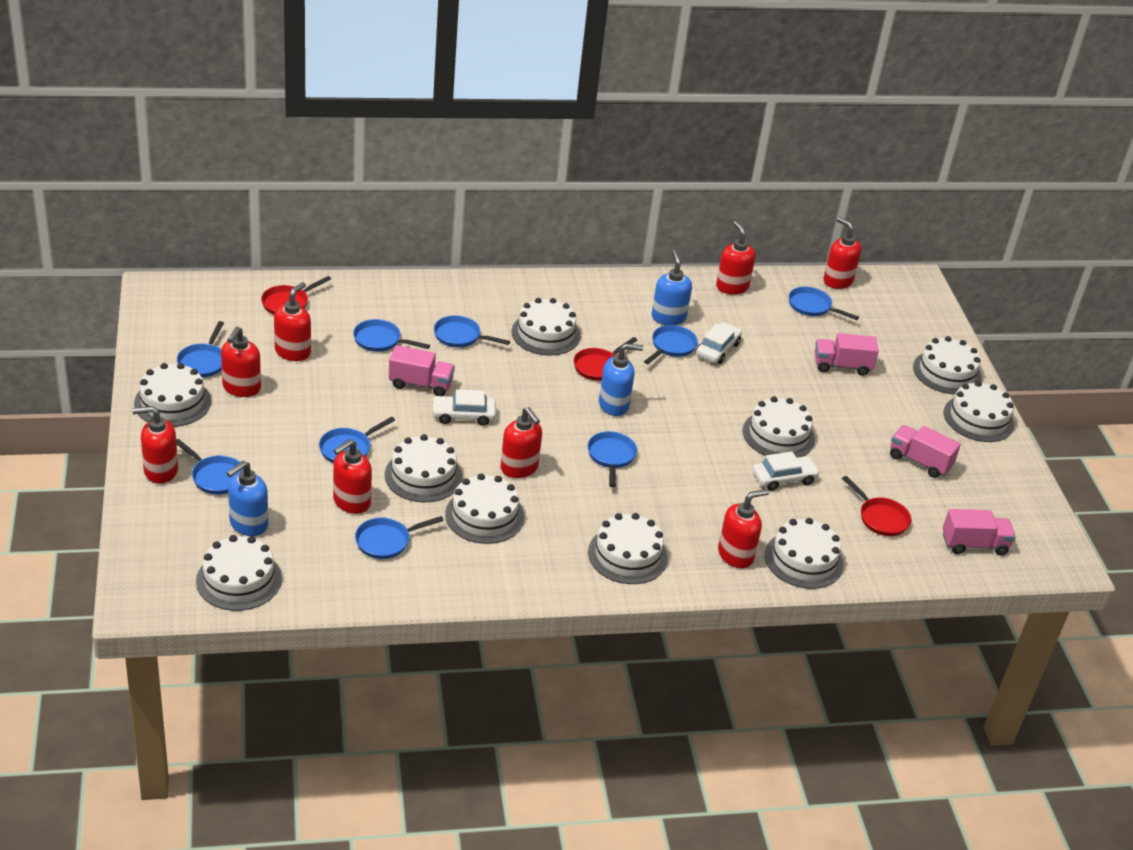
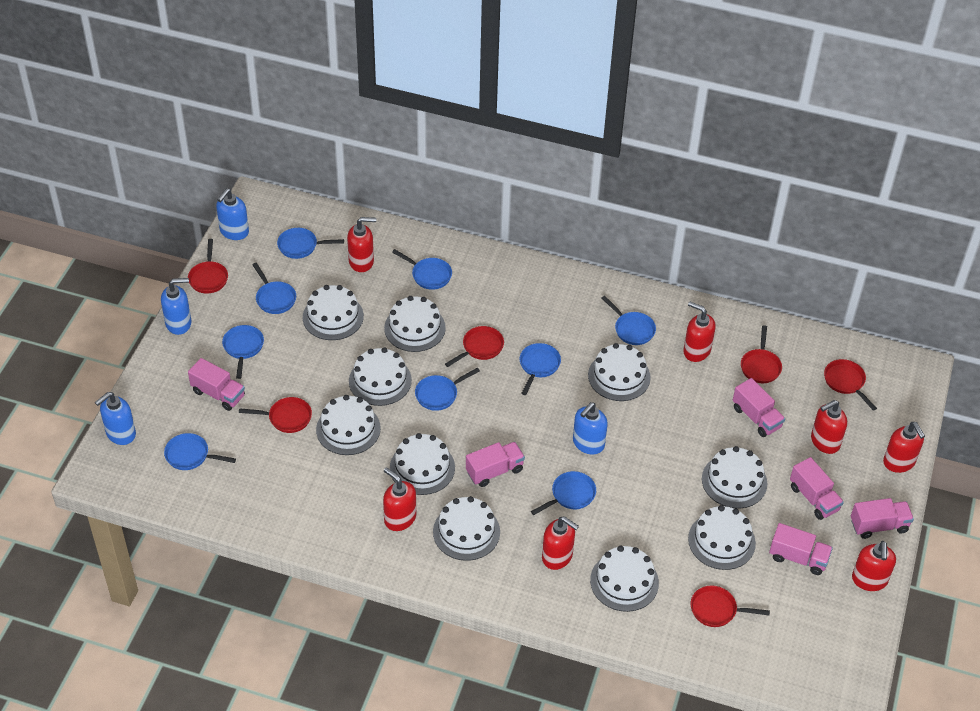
blue soap dispenser: 3 -> 4
pink truck: 4 -> 6
red pan: 3 -> 6
red soap dispenser: 8 -> 7
white car: 3 -> 0

